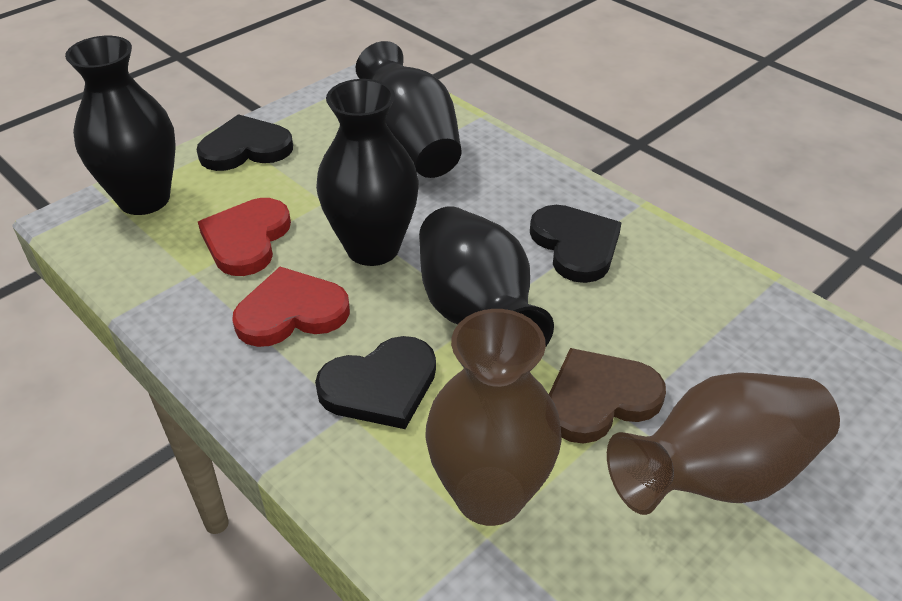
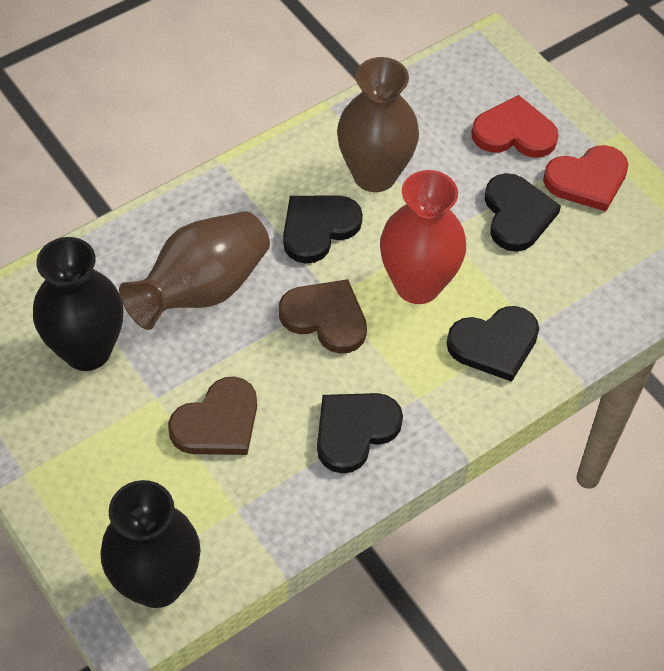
black heart: 3 -> 4
black vase: 4 -> 2
brown heart: 1 -> 2
red vase: 0 -> 1

